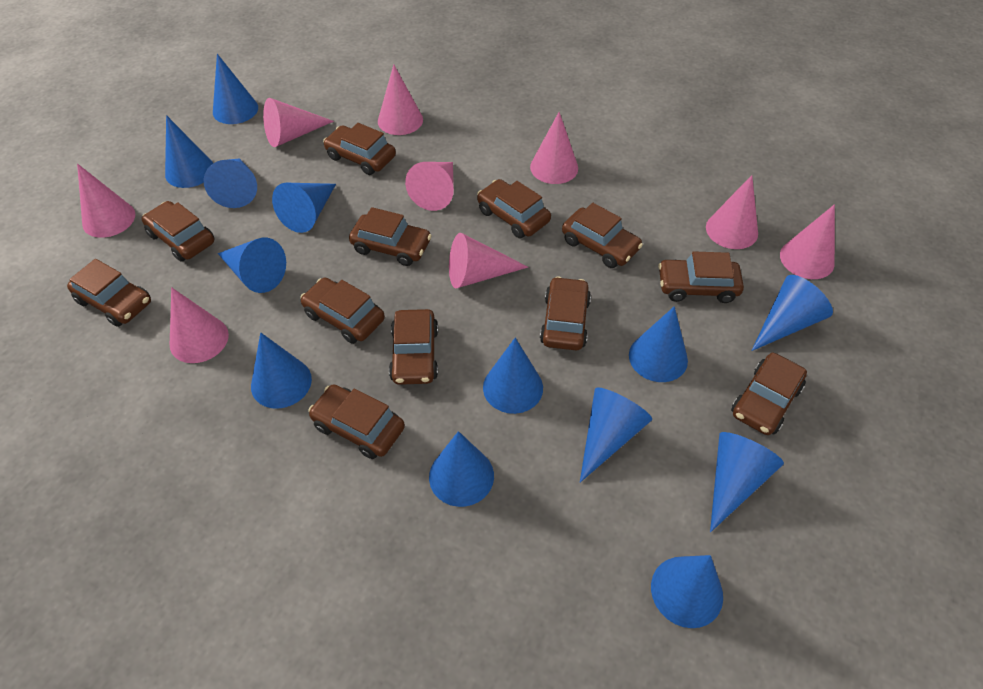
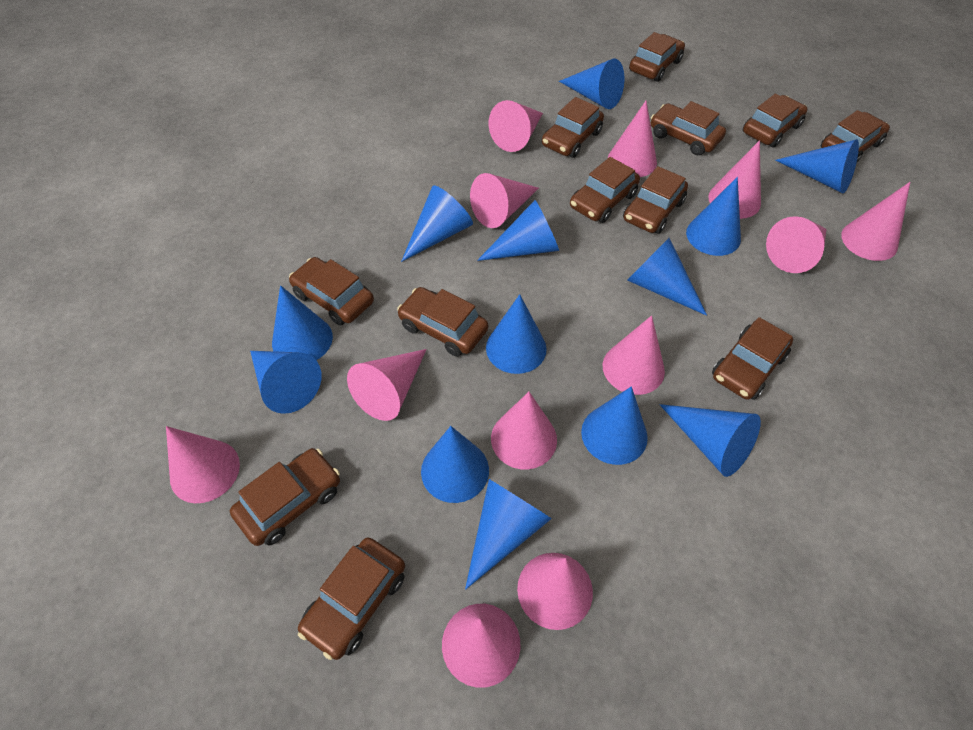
pink cone: 9 -> 12

